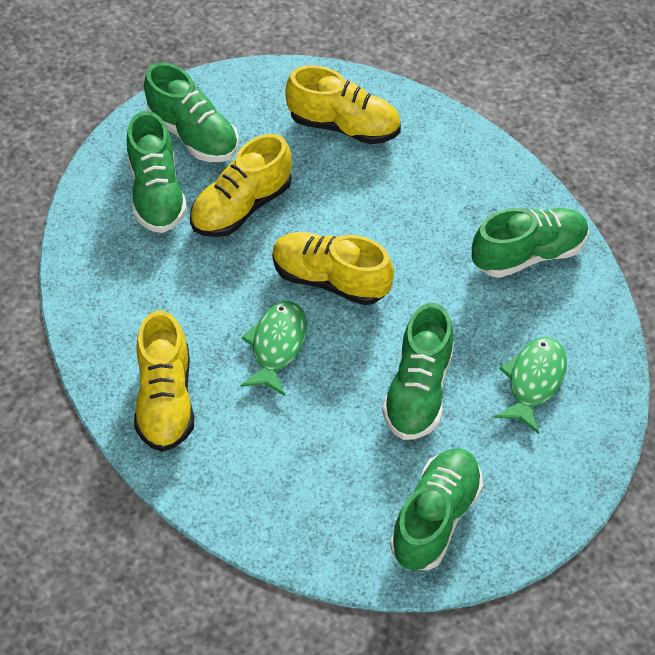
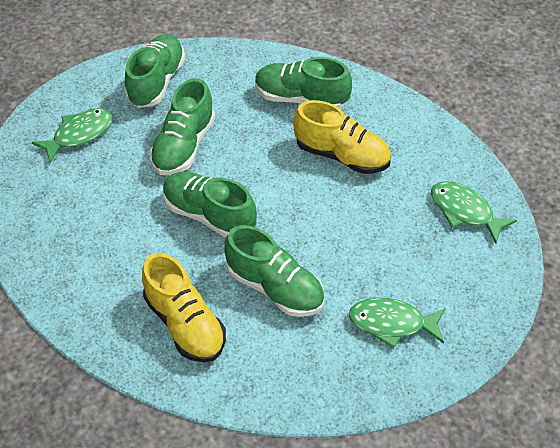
green fish: 2 -> 3
yellow shoe: 4 -> 2

